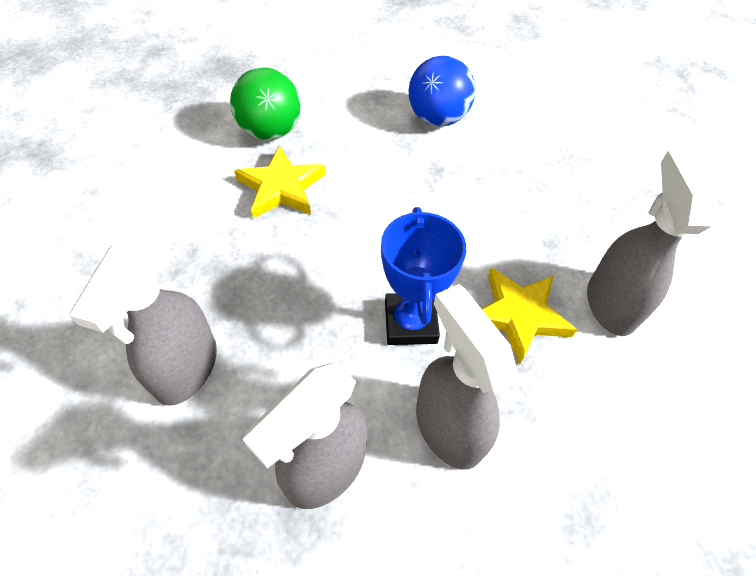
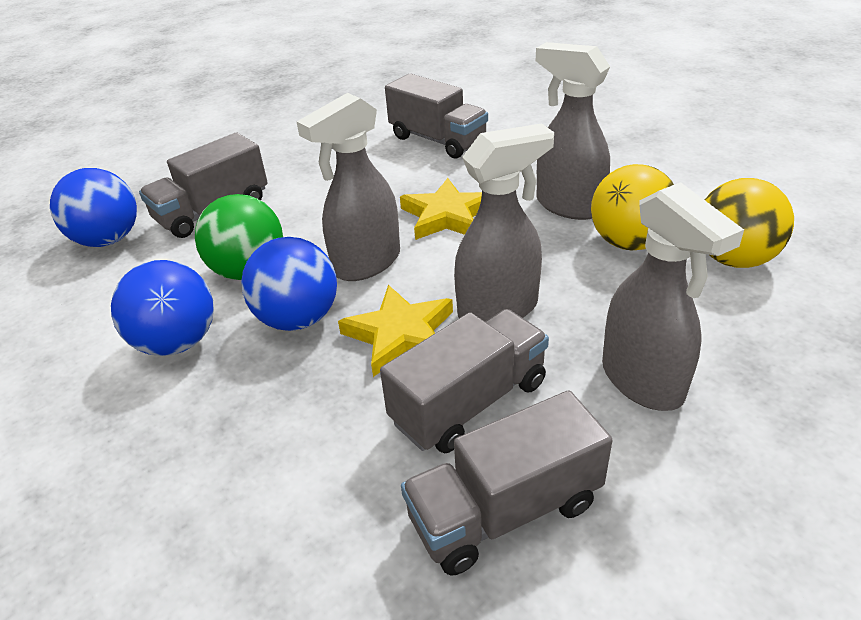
blue ball: 1 -> 3
blue trophy: 1 -> 0
grey truck: 0 -> 4
yellow ball: 0 -> 2

